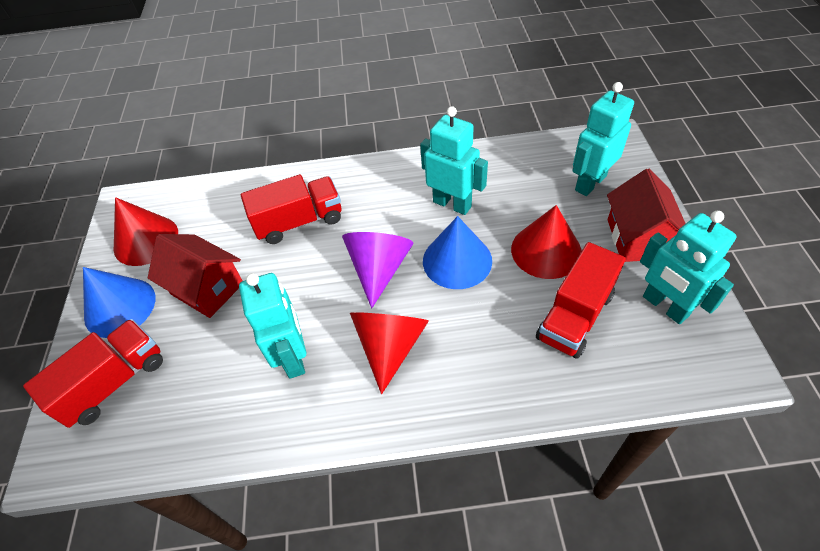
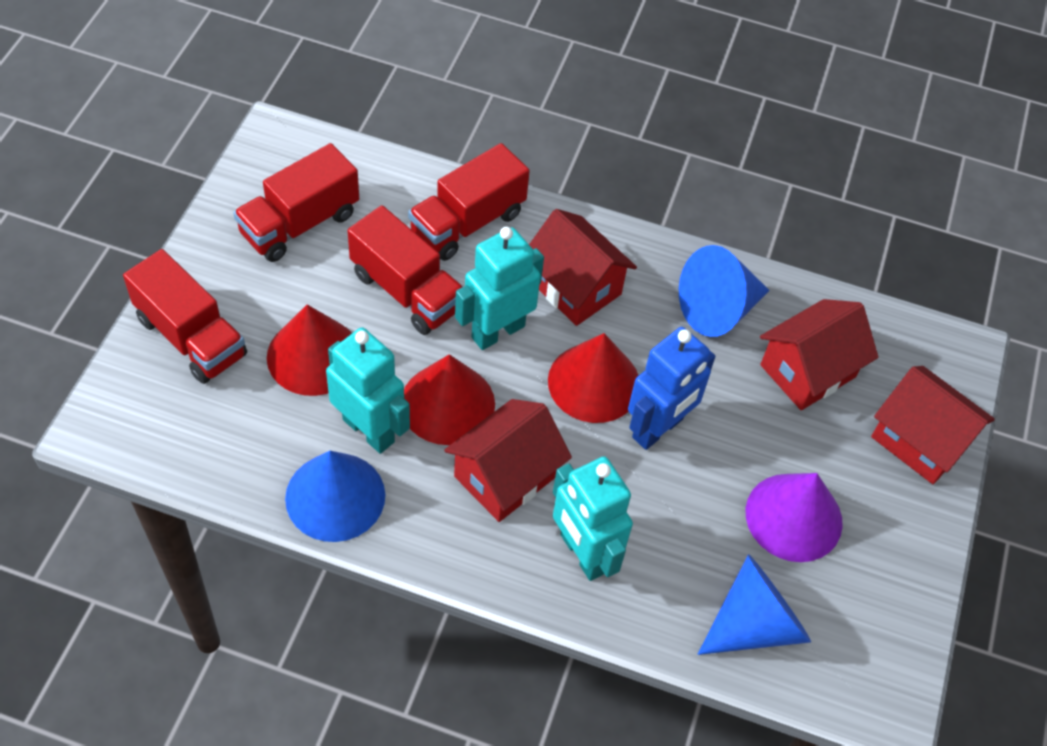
blue cone: 2 -> 3
blue robot: 0 -> 1
red house: 2 -> 4
red truck: 3 -> 4
turquoise robot: 4 -> 3

